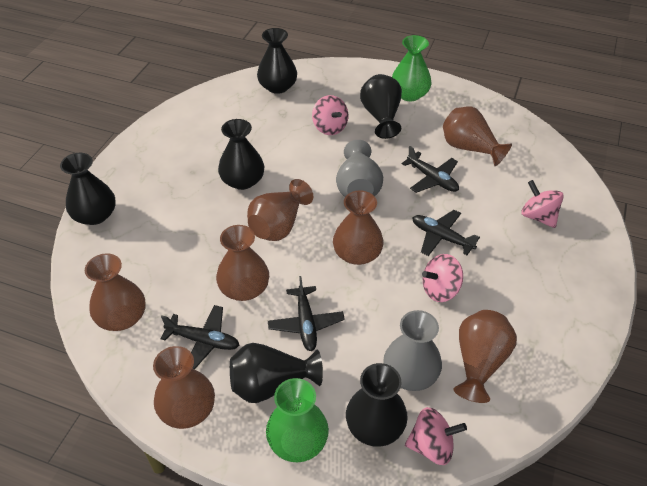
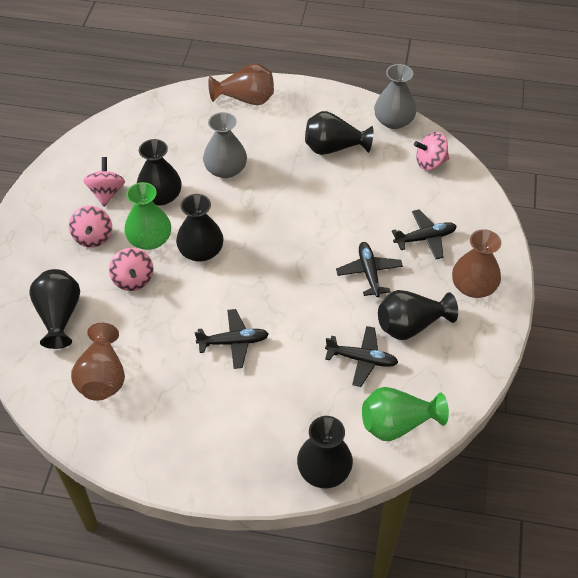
brown vase: 7 -> 3

